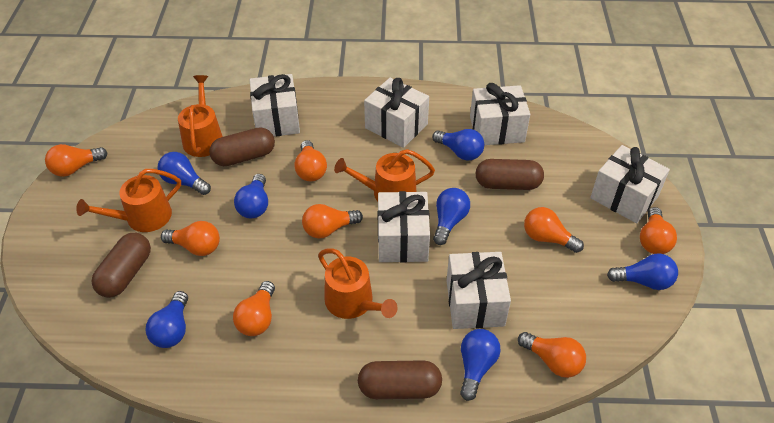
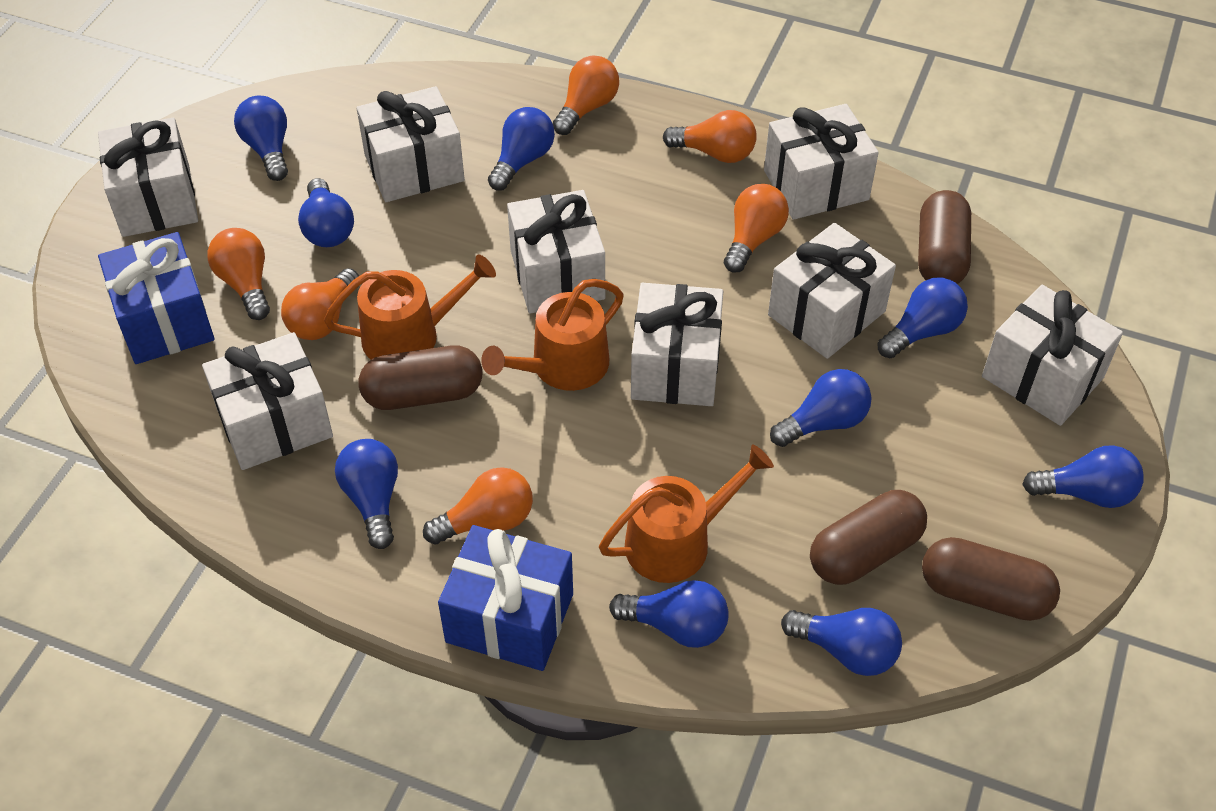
blue gift: 0 -> 2
blue light bulb: 7 -> 9
orange light bulb: 8 -> 6
orange watering can: 4 -> 3
white gift: 6 -> 8

